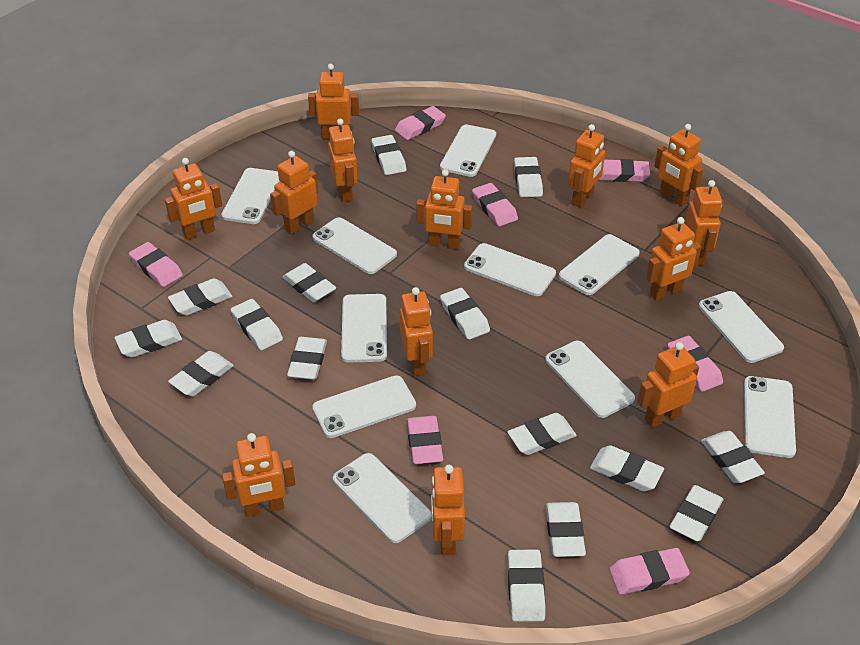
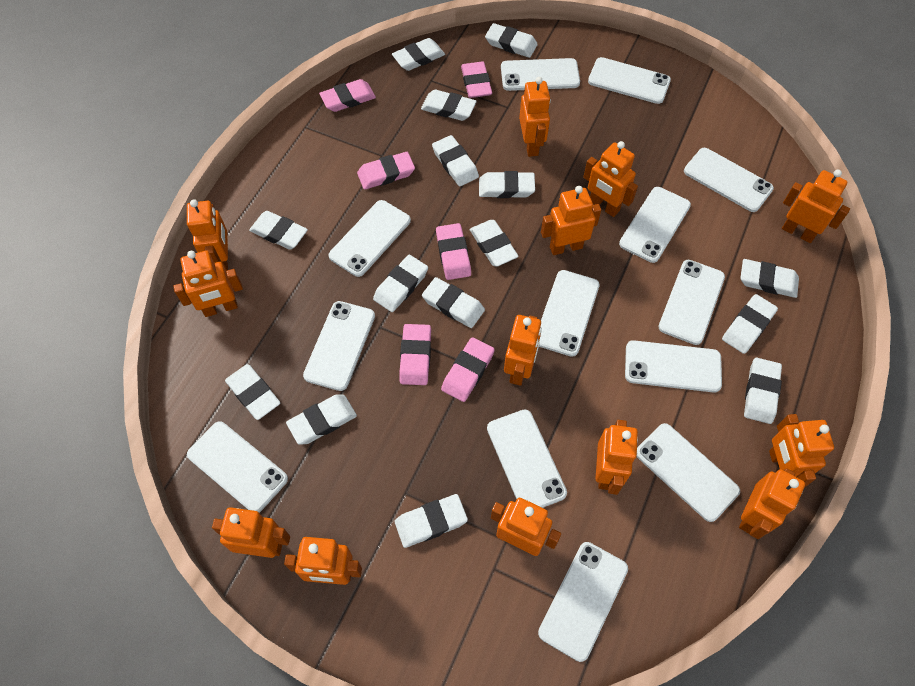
pink eraser: 7 -> 6
white phone: 11 -> 13

